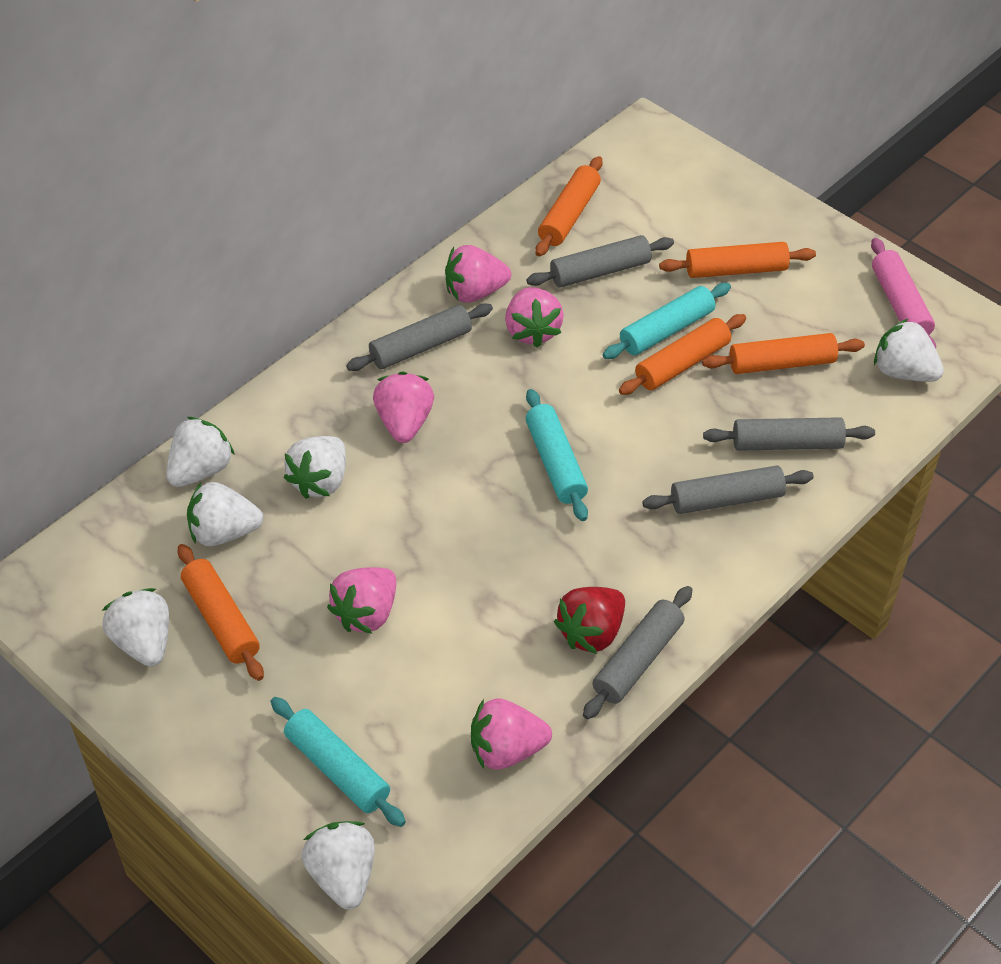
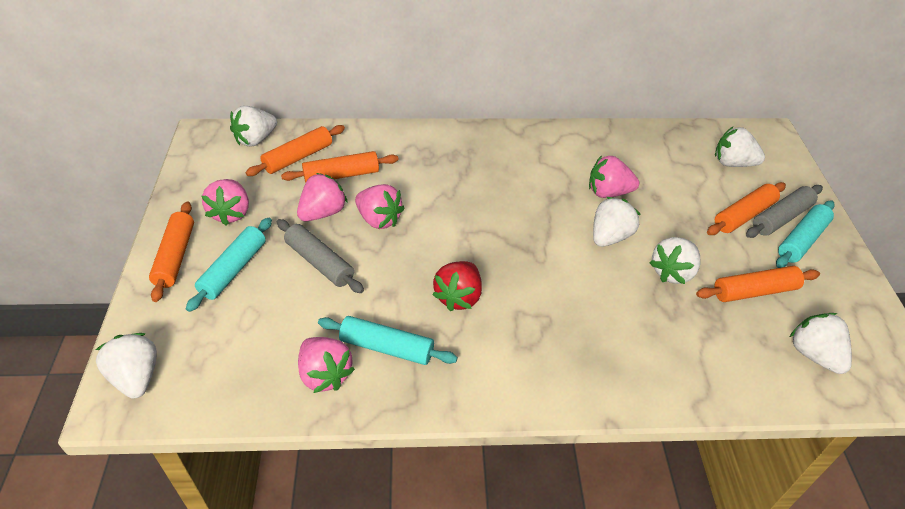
grey rolling pin: 5 -> 2
pink rolling pin: 1 -> 0

